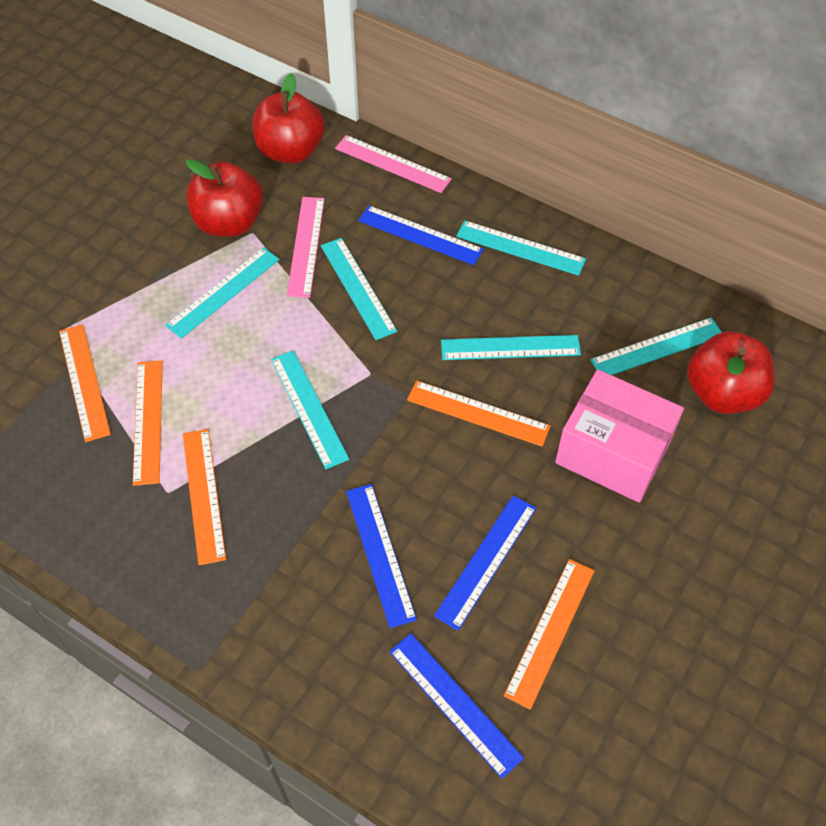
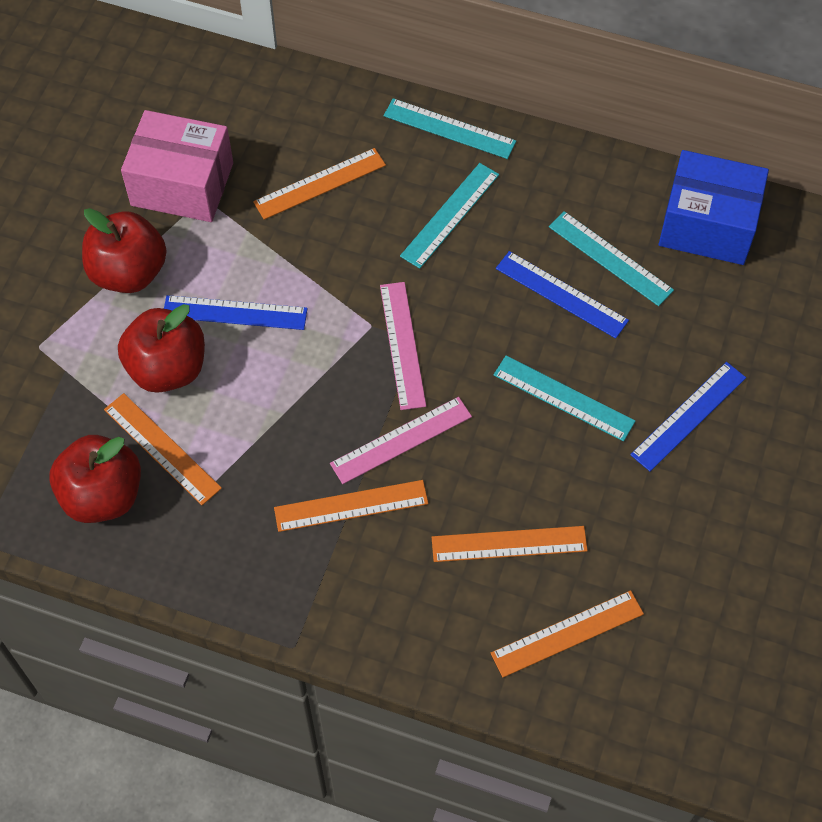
blue box: 0 -> 1
blue ruler: 4 -> 3
turquoise ruler: 6 -> 4

